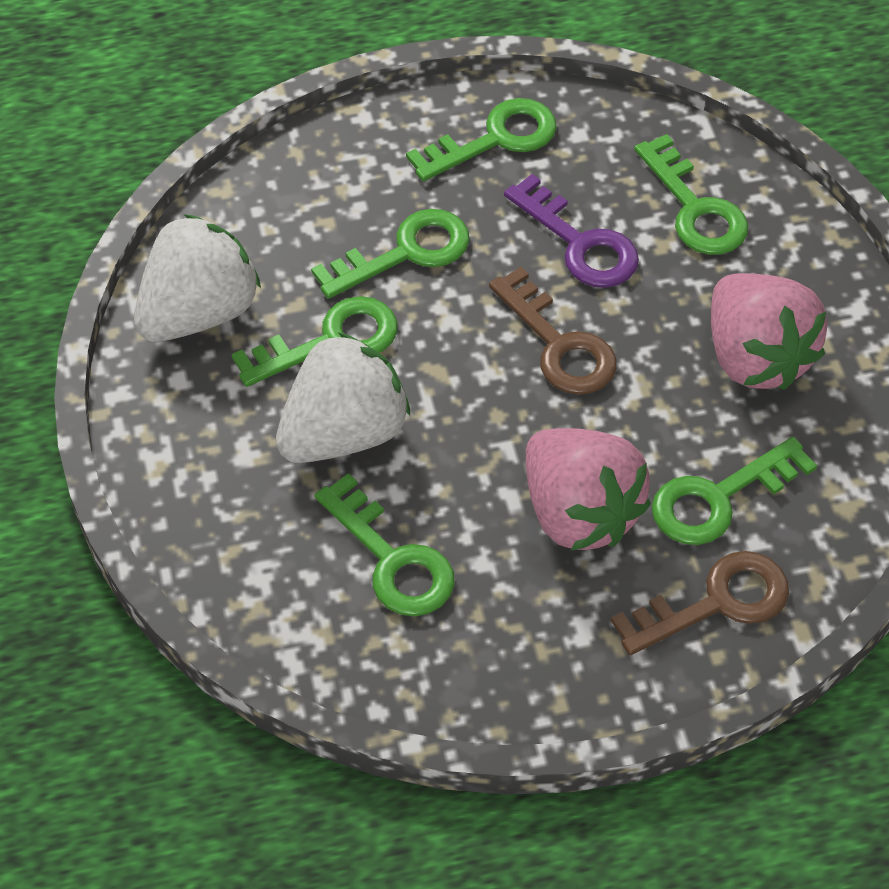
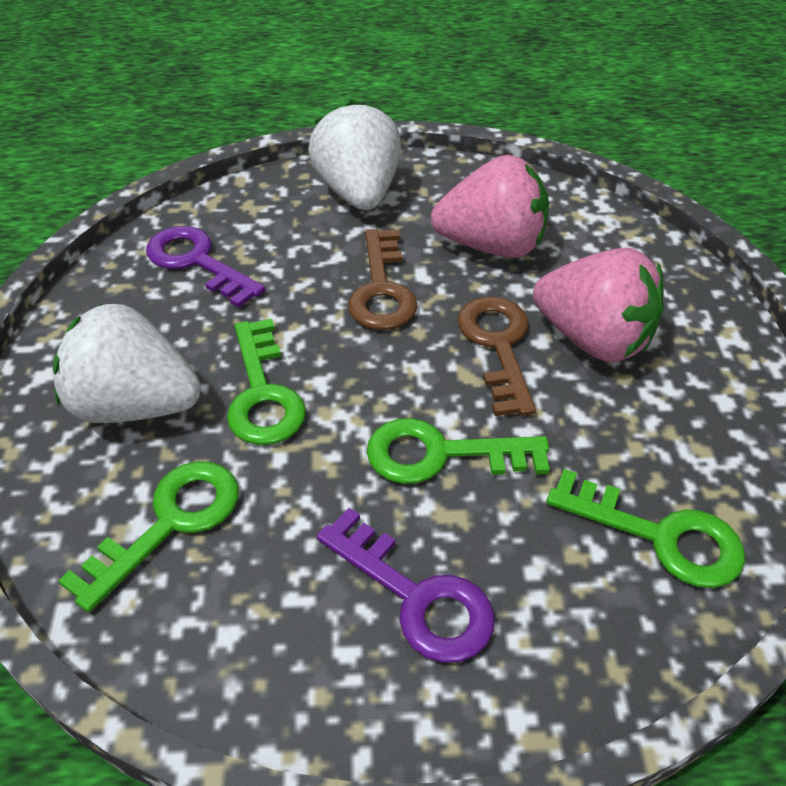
green key: 6 -> 4
purple key: 1 -> 2

